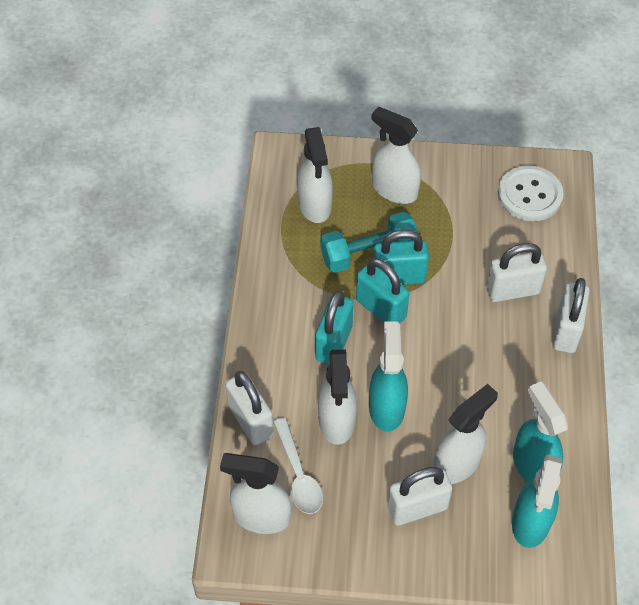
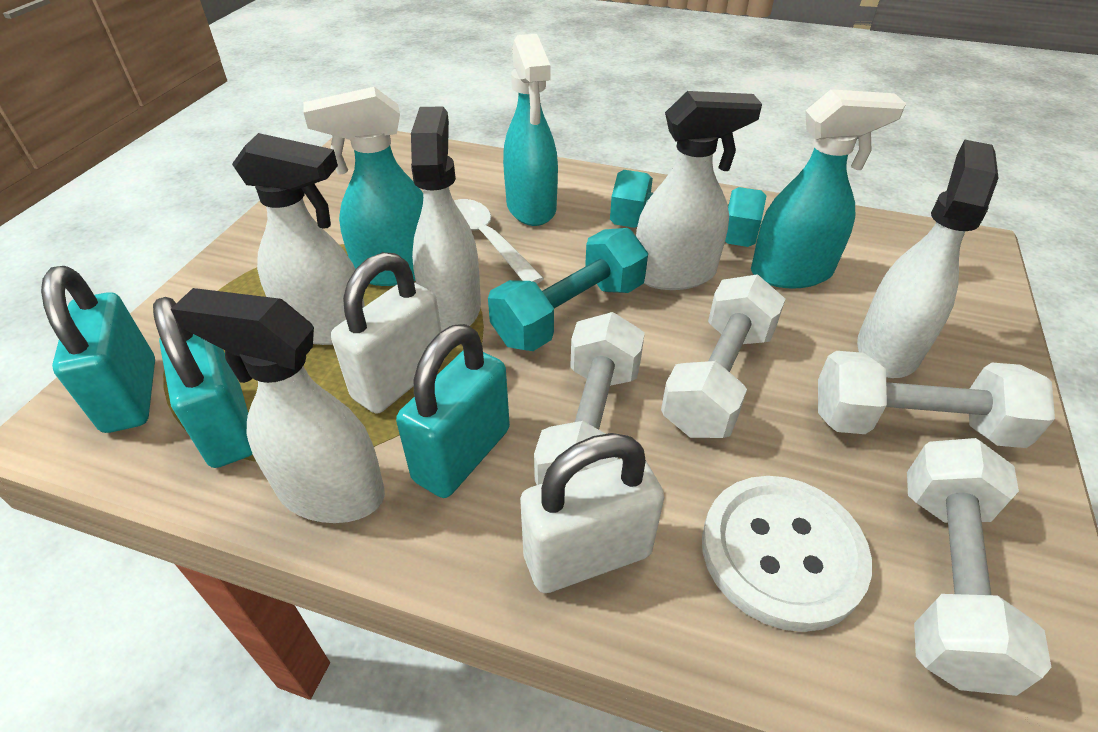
turquoise dumbbell: 1 -> 2
white dumbbell: 0 -> 4
white padlock: 4 -> 2

